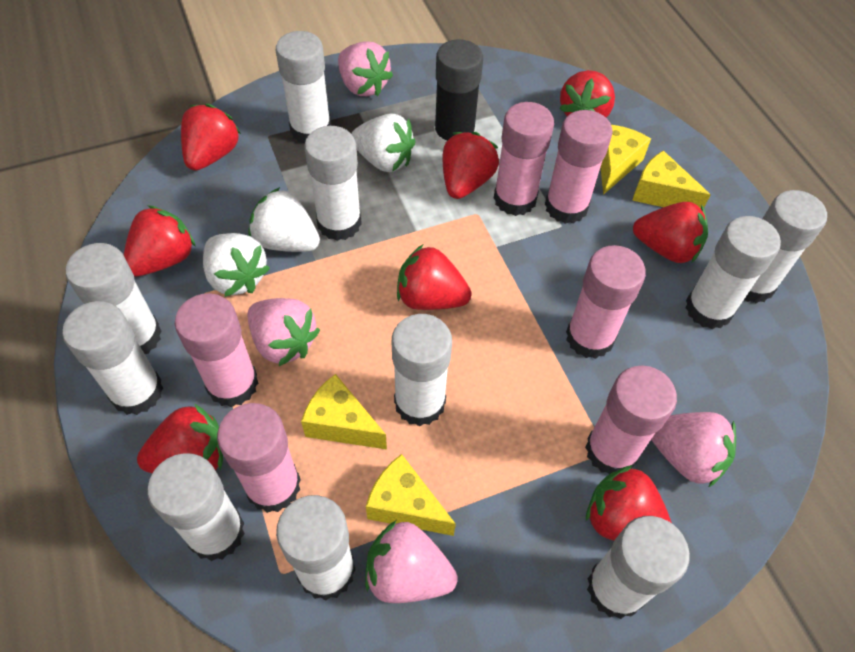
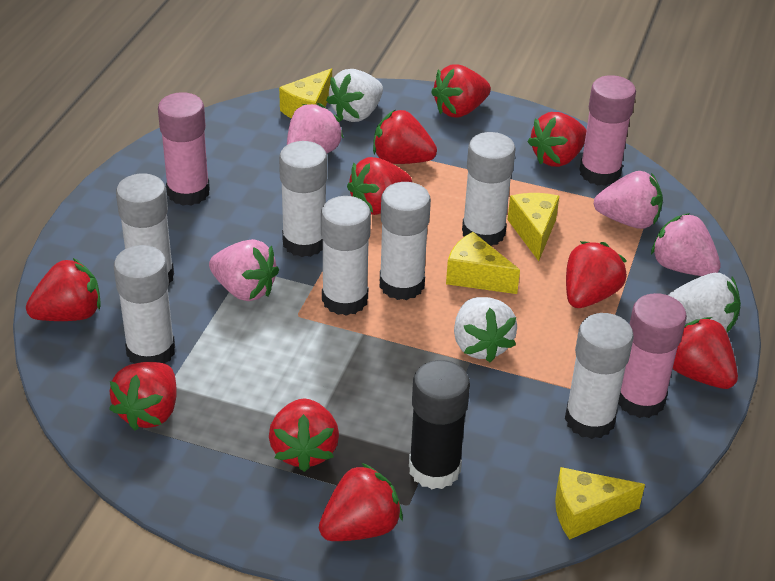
pink glue stick: 6 -> 3
red strawberry: 8 -> 10
white glue stick: 10 -> 7

